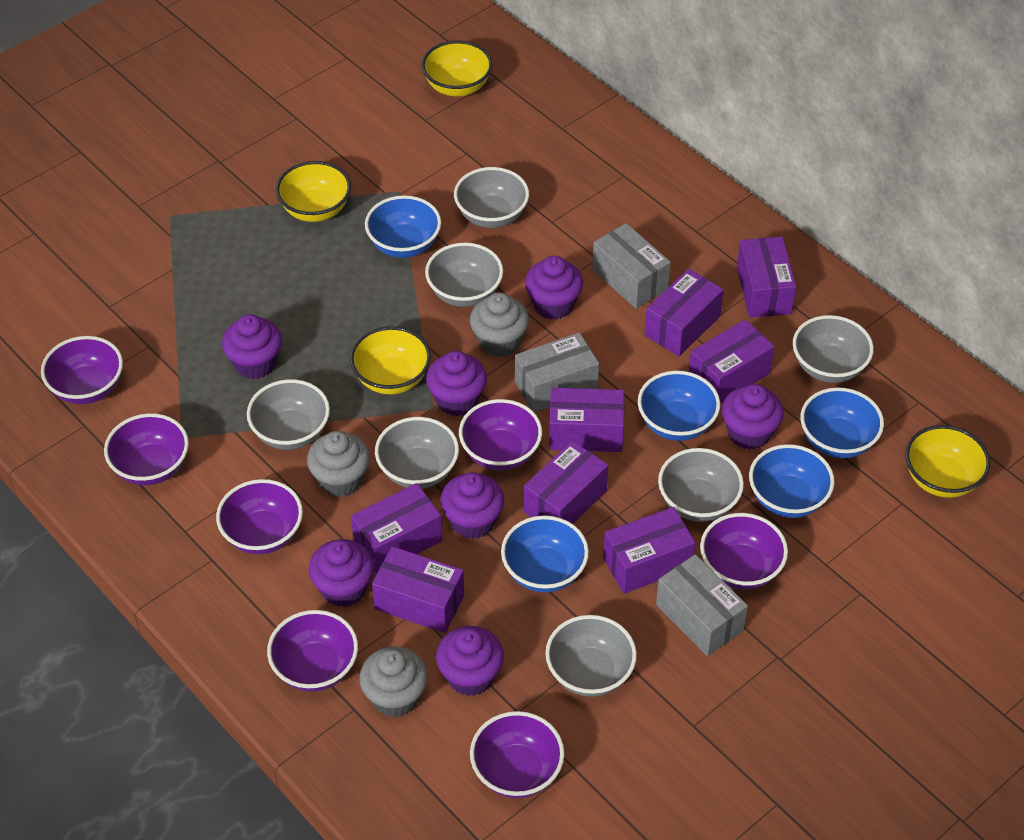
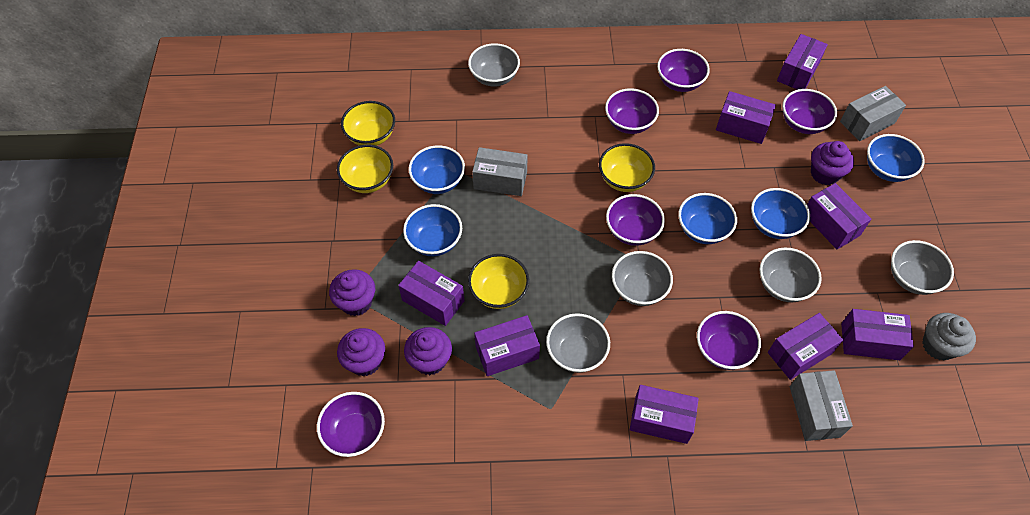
grey bowl: 7 -> 5
grey cupcake: 3 -> 1
purple bowl: 7 -> 6
purple cupcake: 7 -> 4

